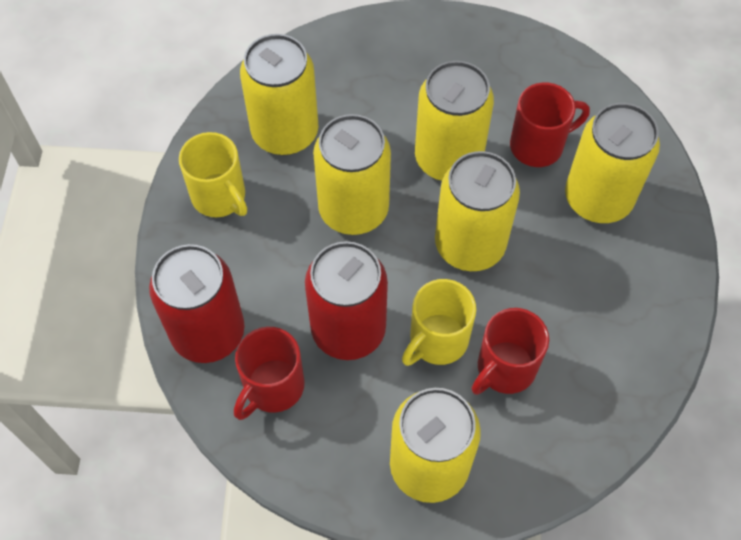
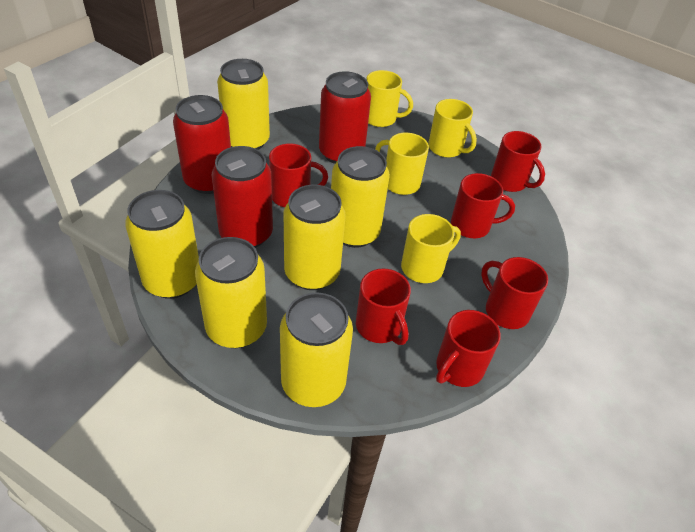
red can: 2 -> 3
red mug: 3 -> 6
yellow mug: 2 -> 4

